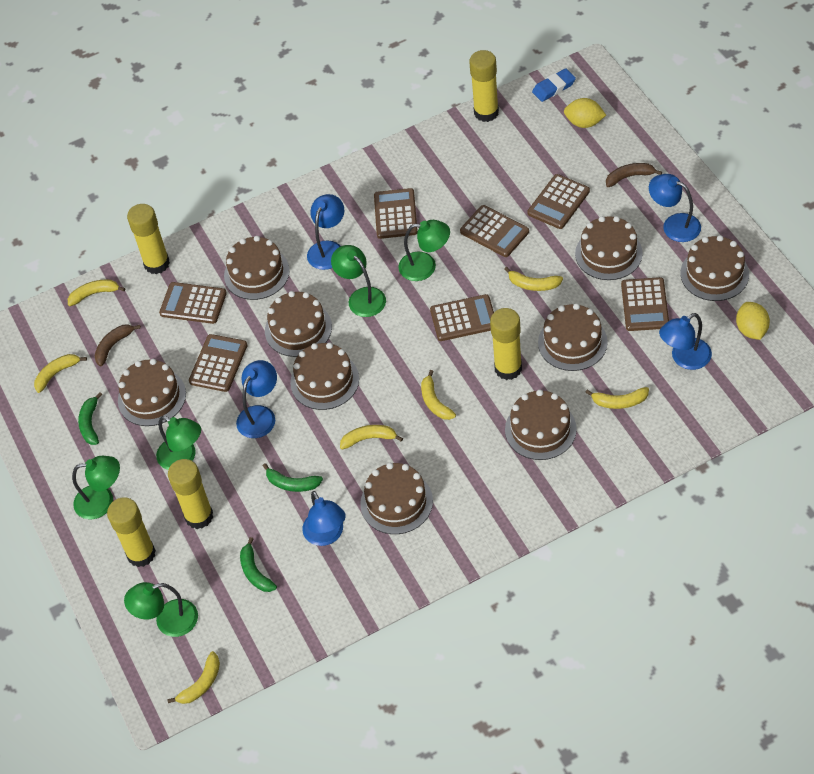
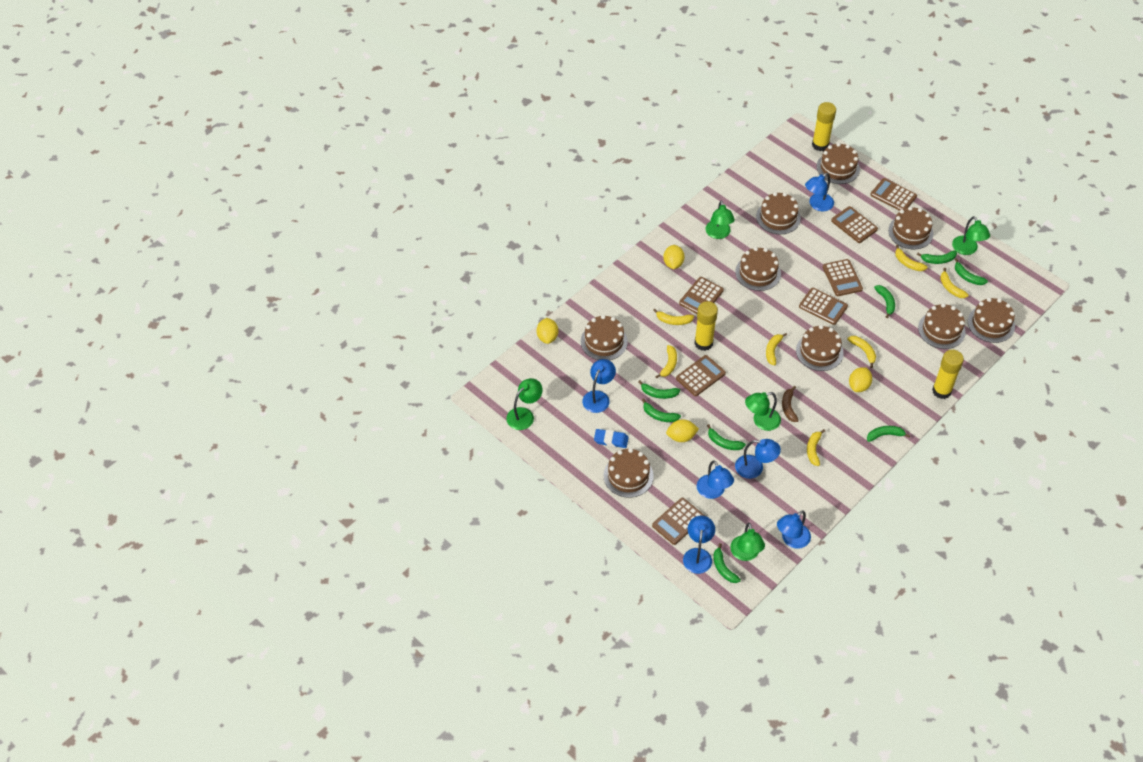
blue lamp: 5 -> 6
brown banana: 2 -> 1
green banana: 3 -> 8
yellow glue stick: 5 -> 3
yellow lemon: 2 -> 4

